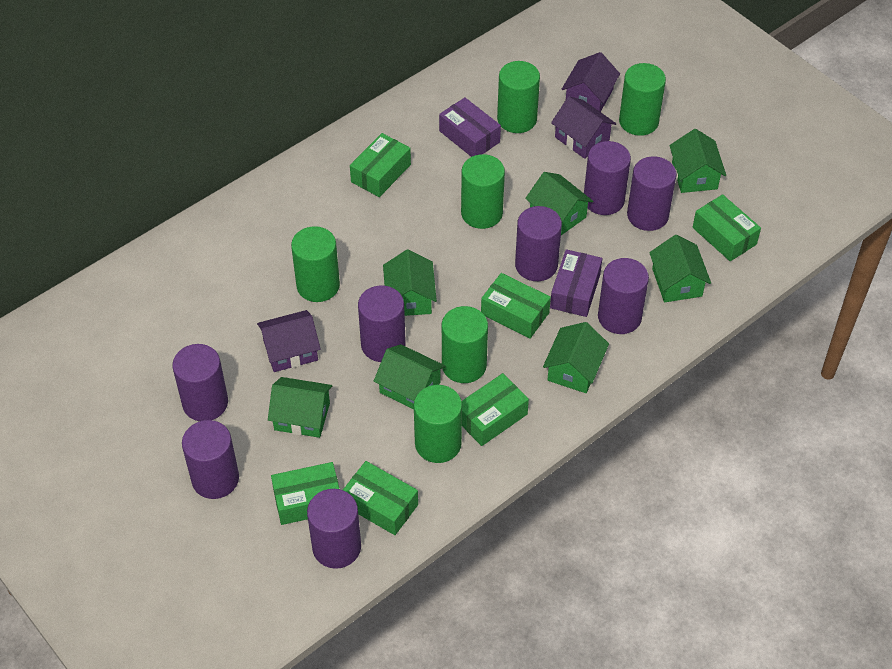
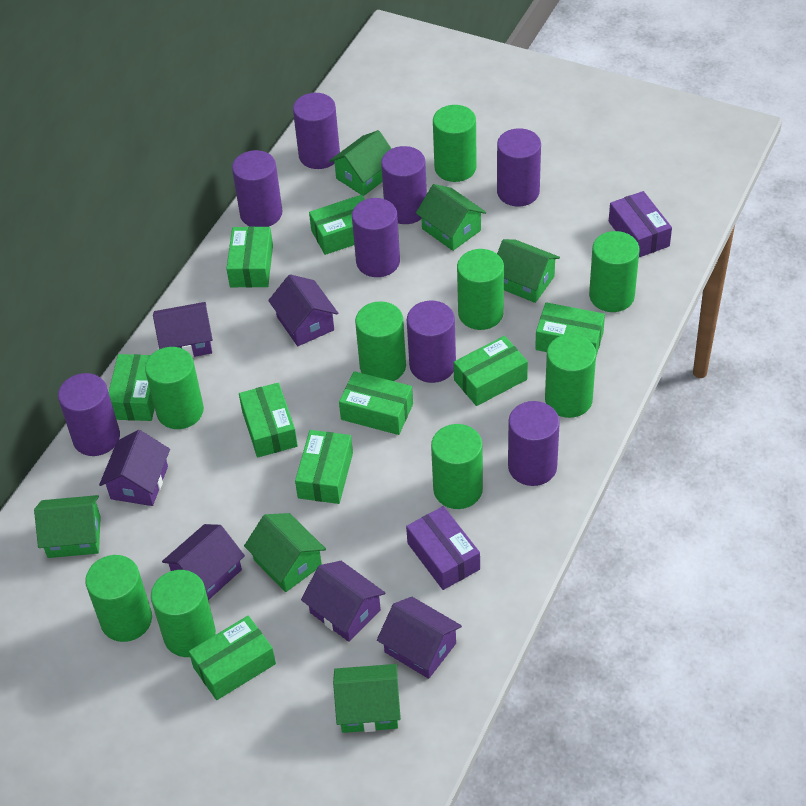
green box: 6 -> 9
green cylinder: 6 -> 9
green house: 7 -> 6
purple house: 3 -> 6

